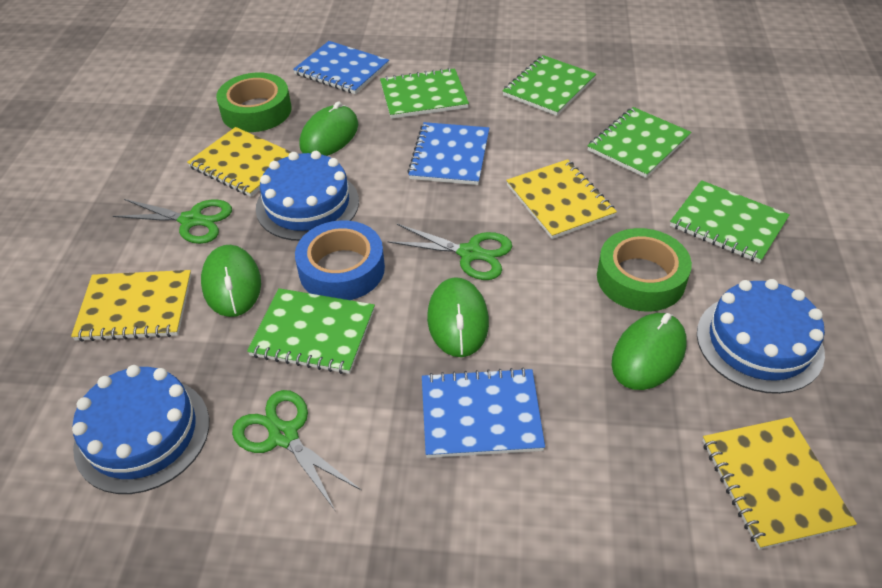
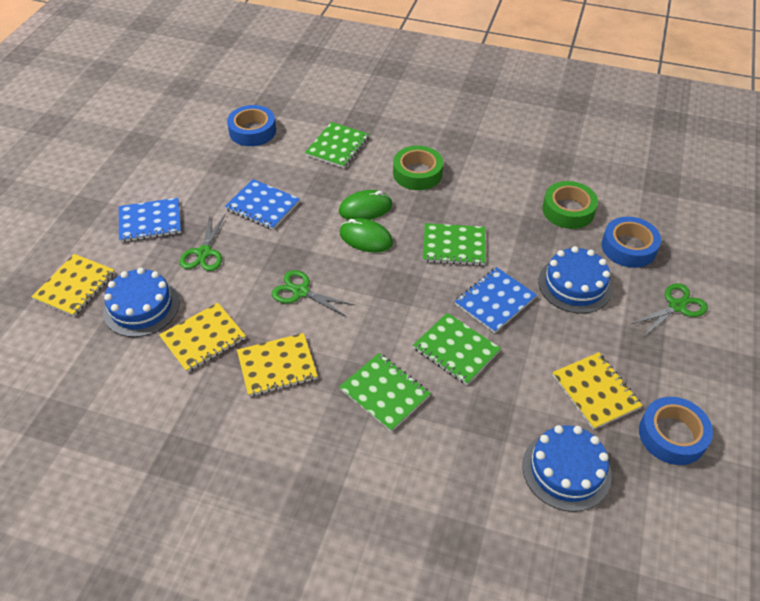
blue tape: 1 -> 3
green mouse: 4 -> 2
green notebook: 5 -> 4

